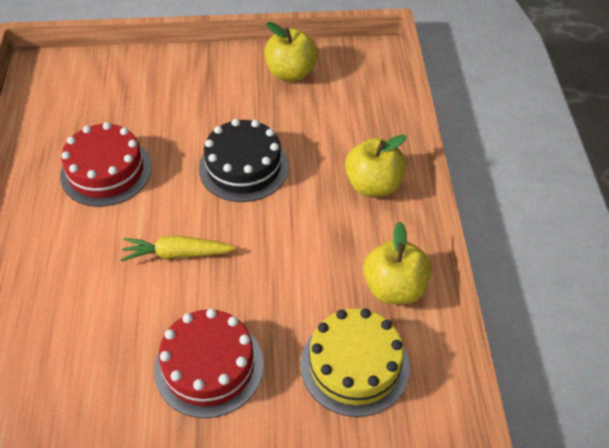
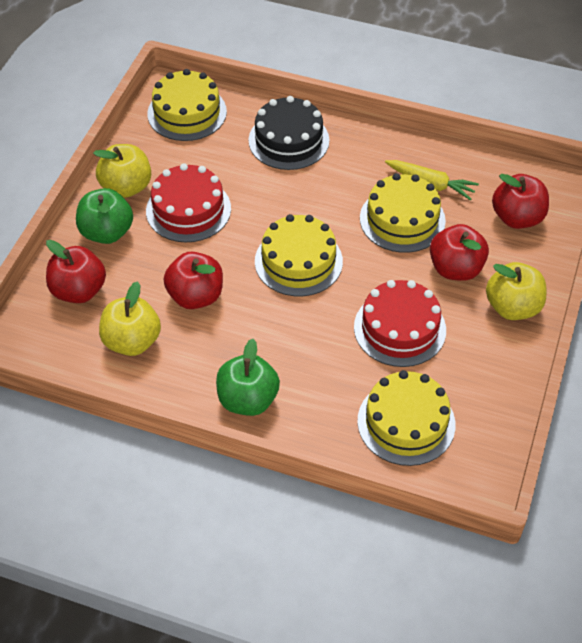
green apple: 0 -> 2
red apple: 0 -> 4
yellow cake: 1 -> 4

